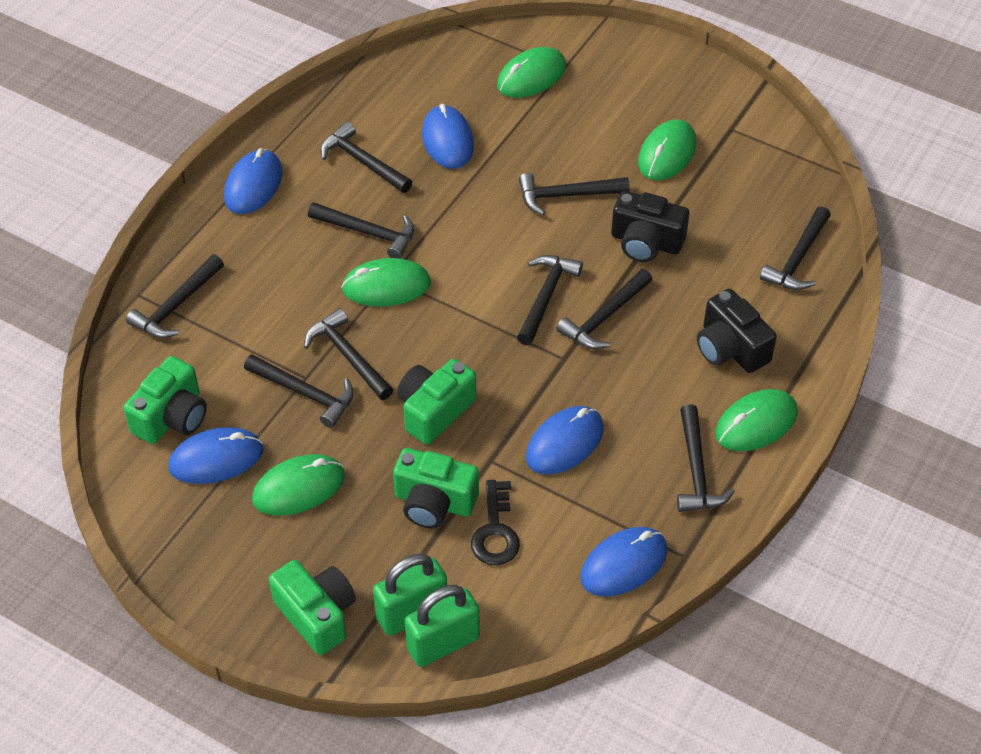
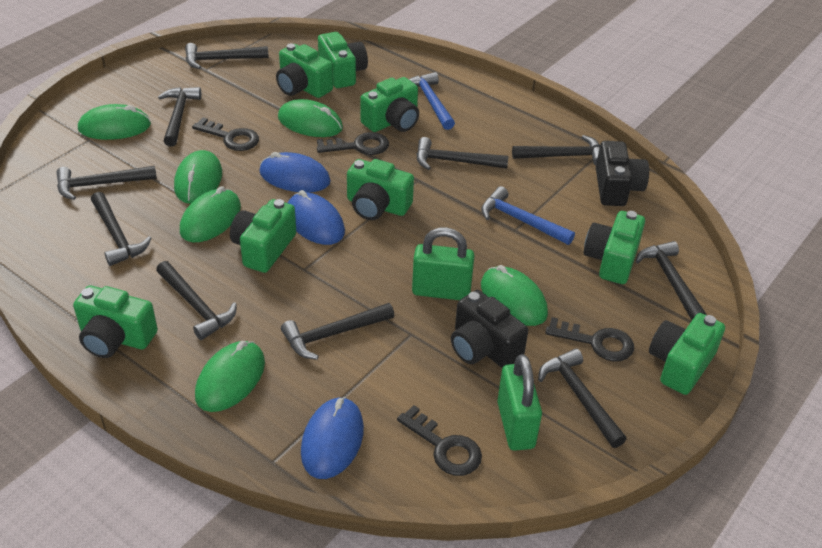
black key: 1 -> 4
blue hammer: 0 -> 2
blue mouse: 5 -> 3
green camera: 4 -> 8
green mouse: 5 -> 6

